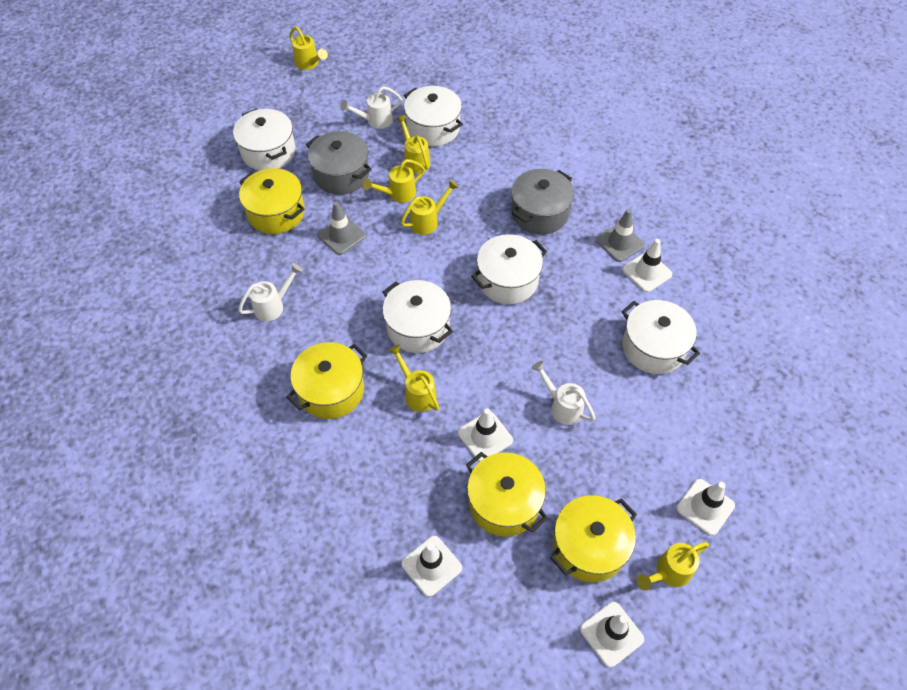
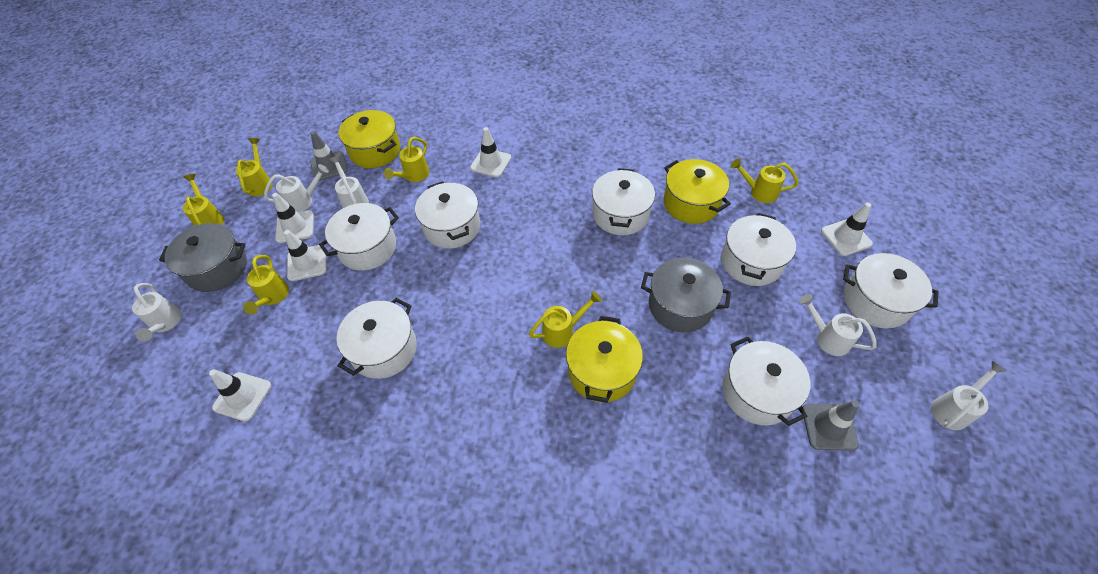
white pot: 5 -> 7
white watering can: 3 -> 5
yellow pot: 4 -> 3

